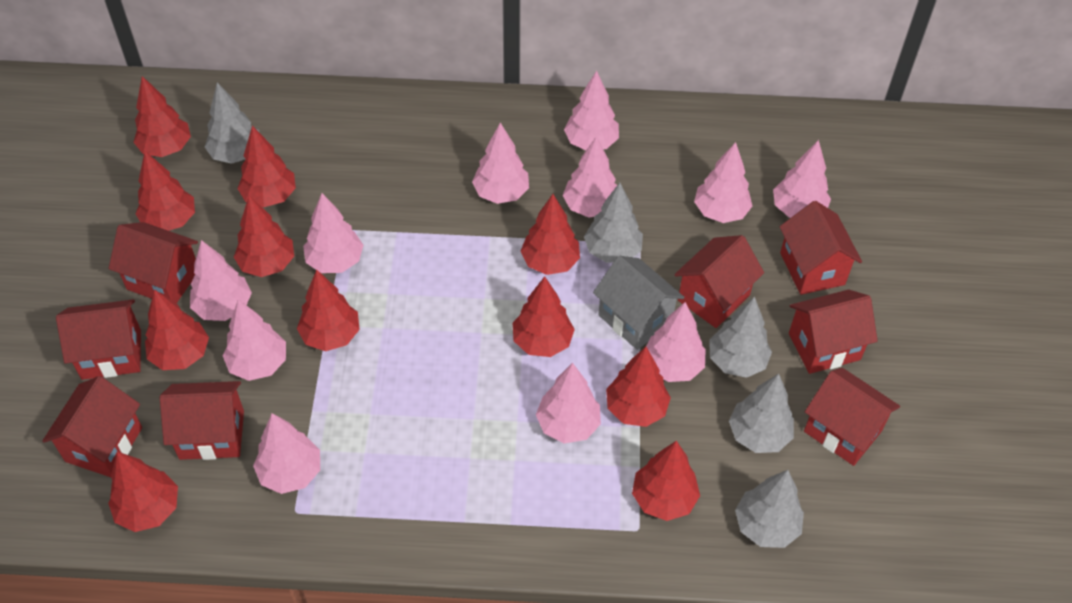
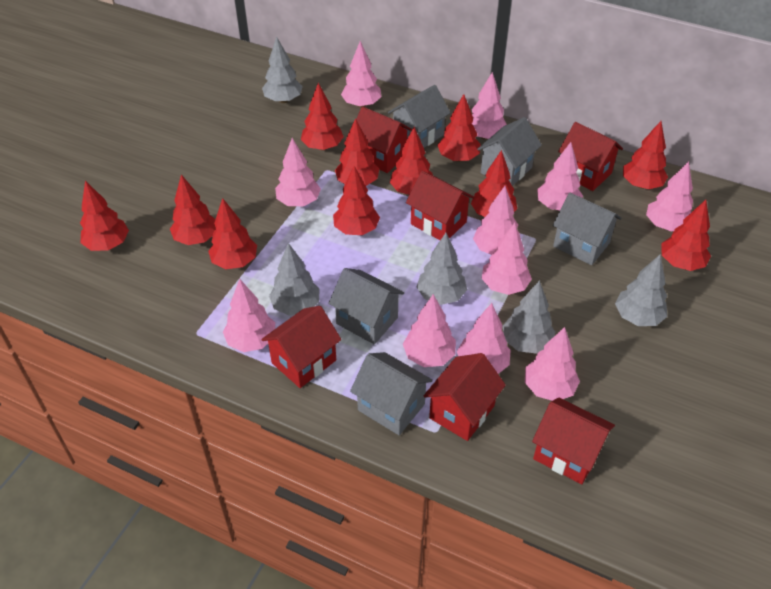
grey house: 1 -> 5
red house: 8 -> 6

